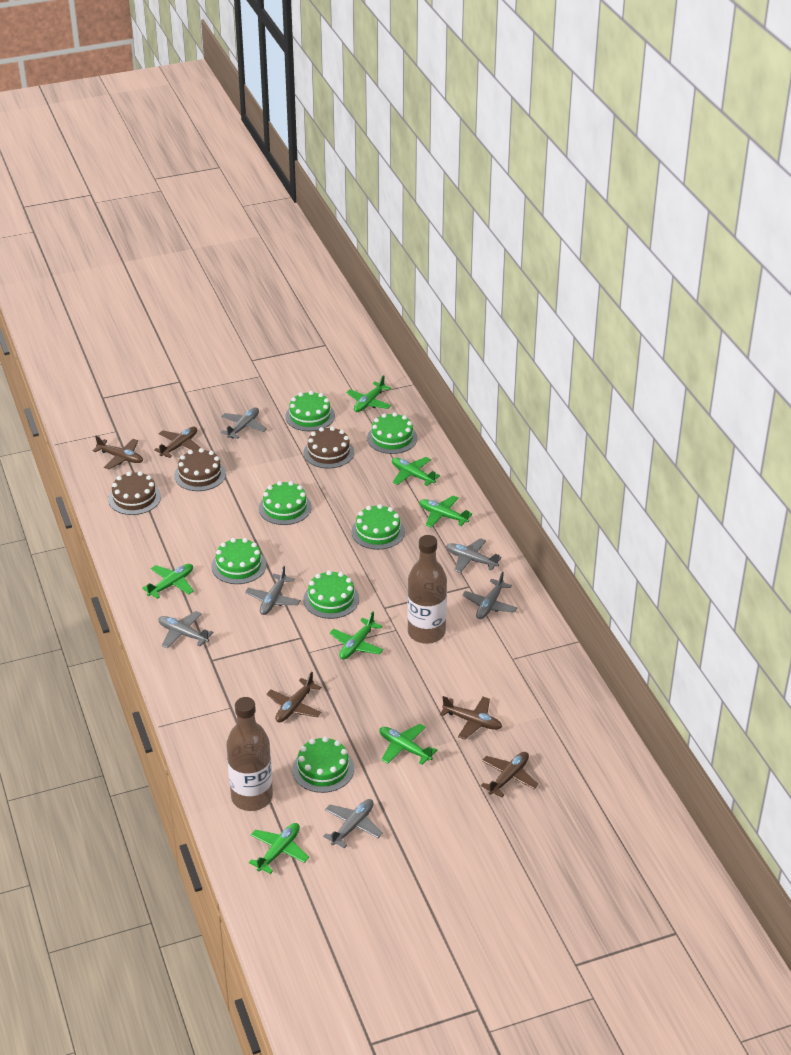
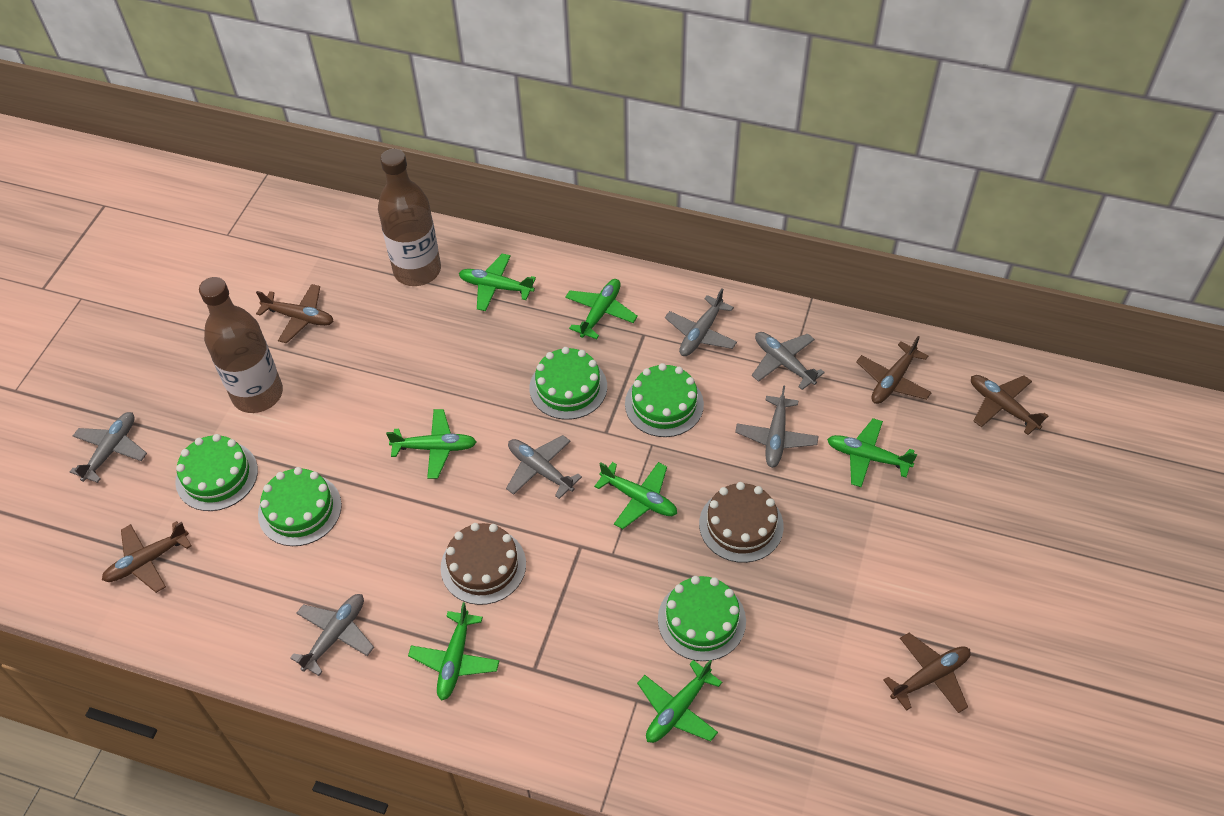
brown cake: 3 -> 2
green cake: 7 -> 5

